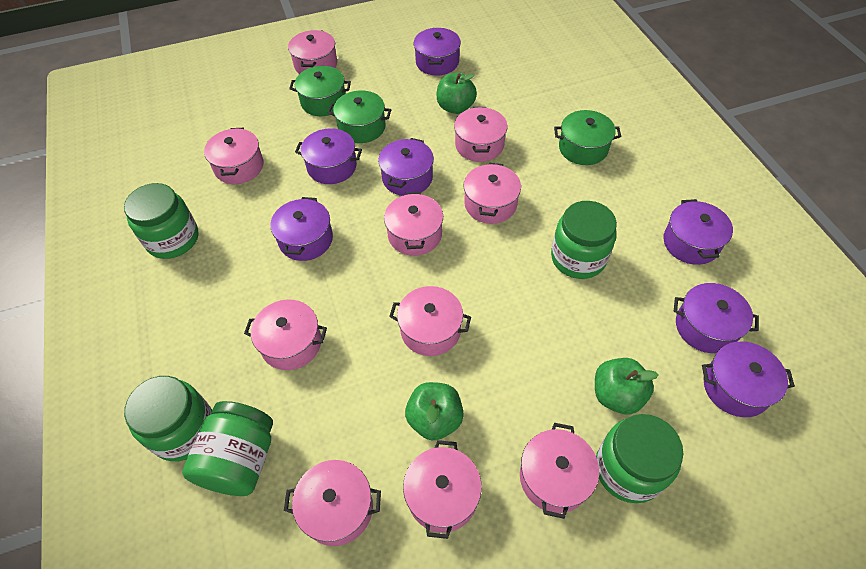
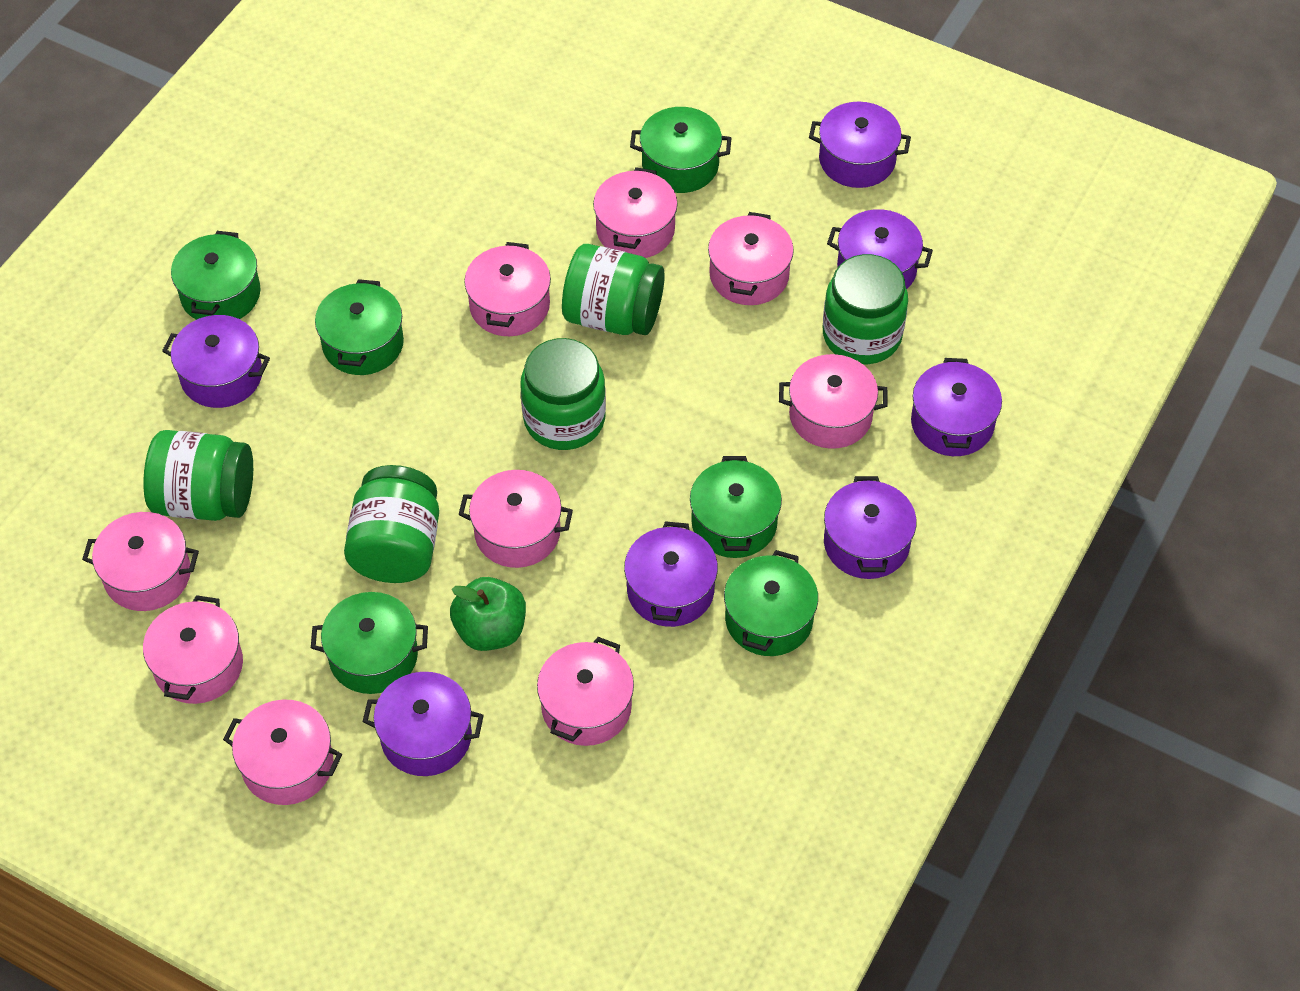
green apple: 3 -> 1
green pot: 3 -> 6
pink pot: 10 -> 9

